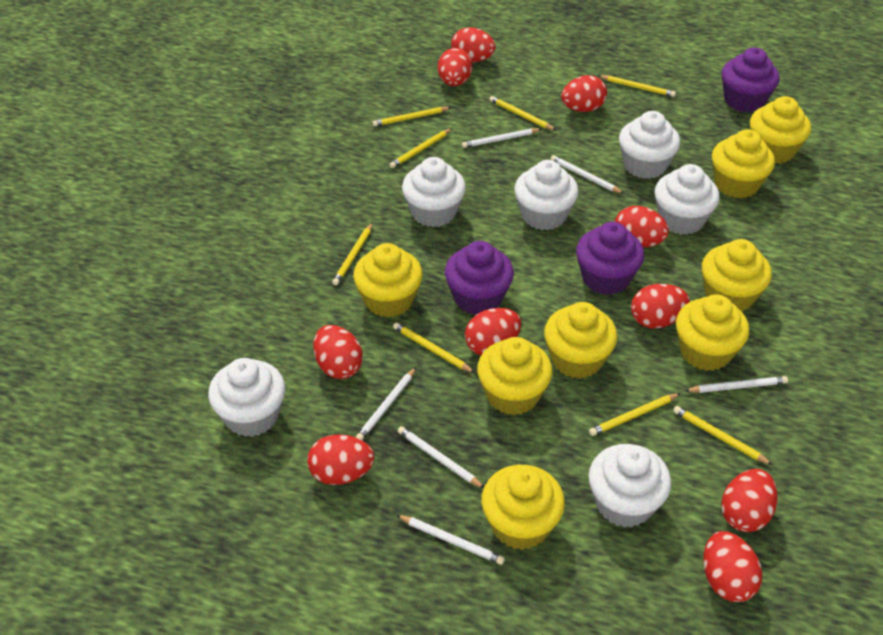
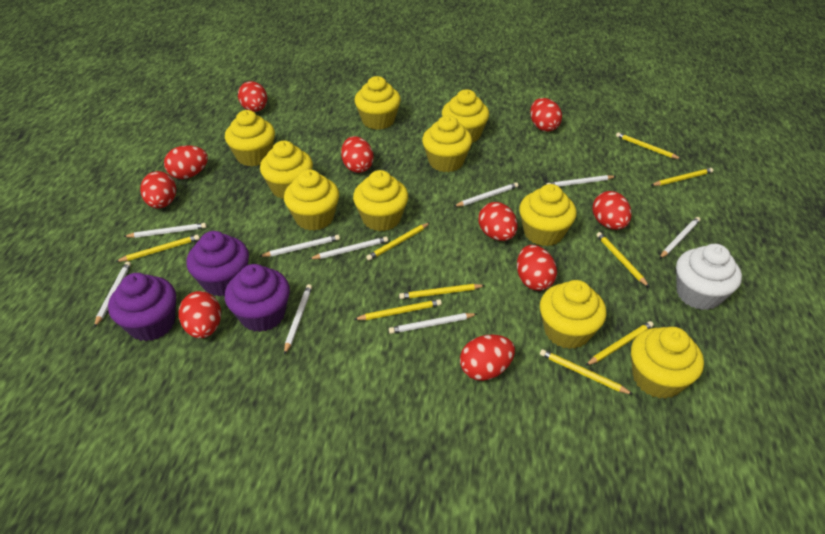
white cupcake: 6 -> 1
white pencil: 6 -> 9
yellow cupcake: 8 -> 10
yellow pencil: 8 -> 9

